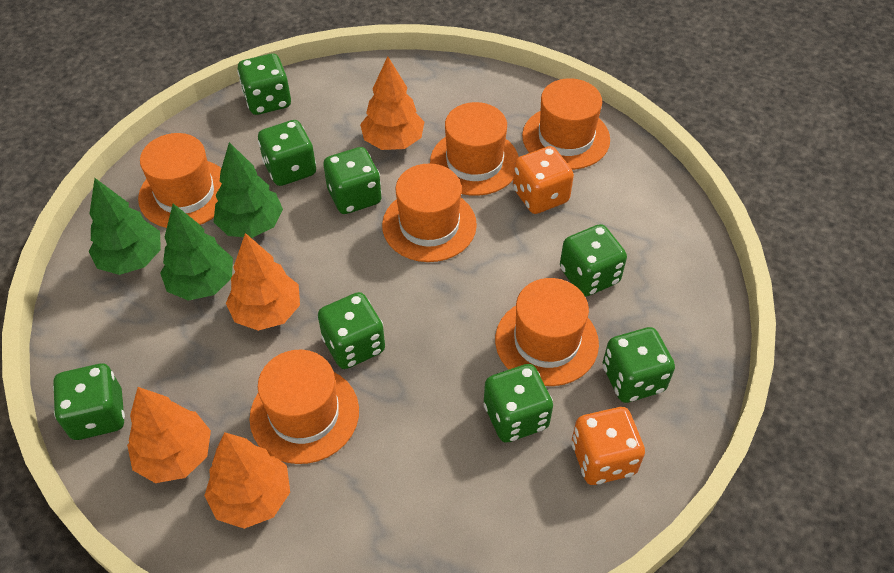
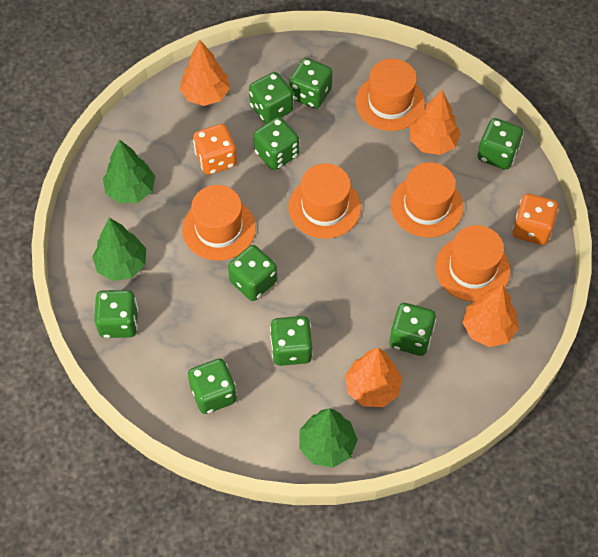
green dice: 8 -> 9
orange hat: 6 -> 5

